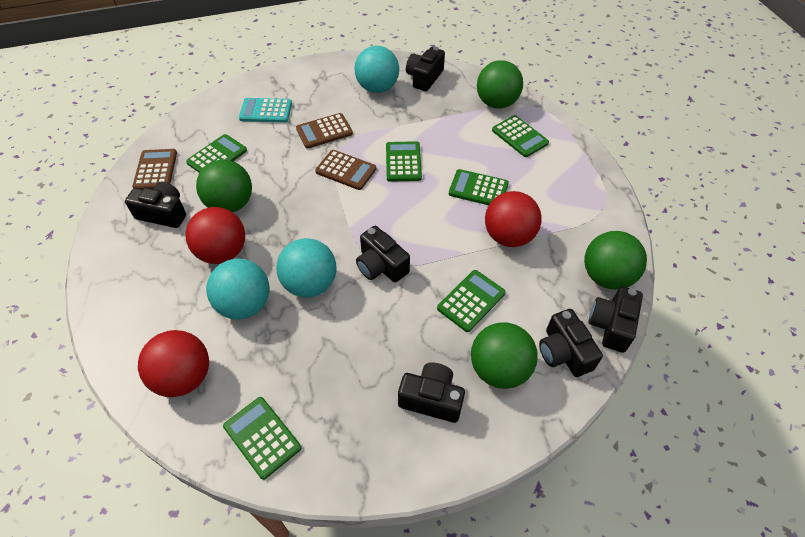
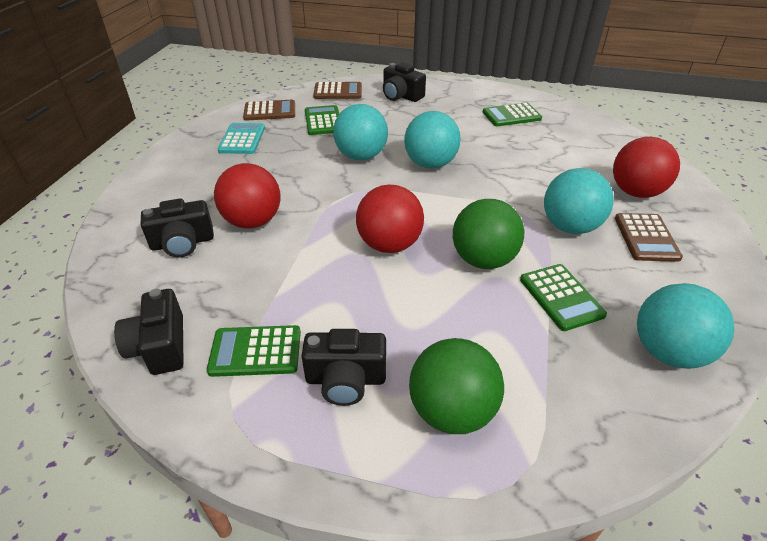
black camera: 6 -> 4
green ball: 4 -> 2
green calculator: 6 -> 4
turquoise ball: 3 -> 4

